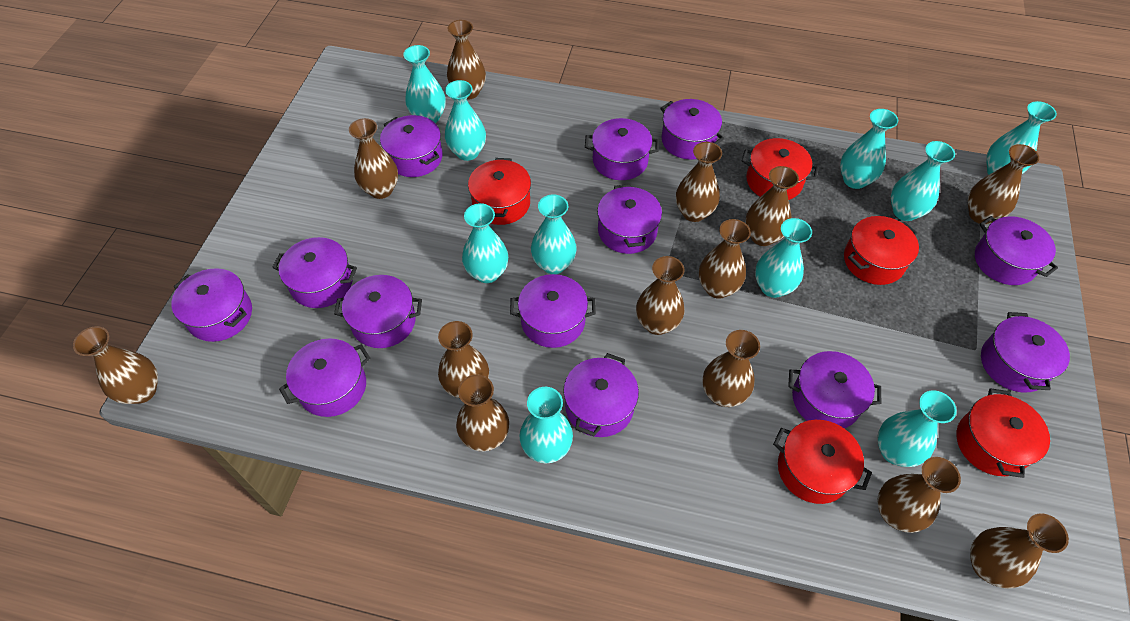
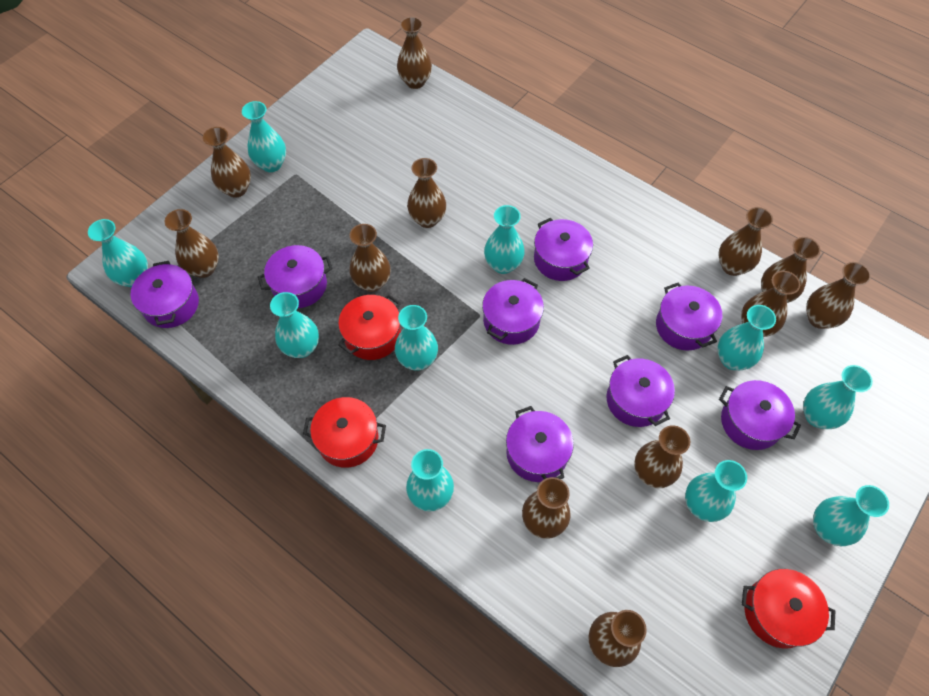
brown vase: 13 -> 12
purple pot: 13 -> 8
red pot: 5 -> 3

